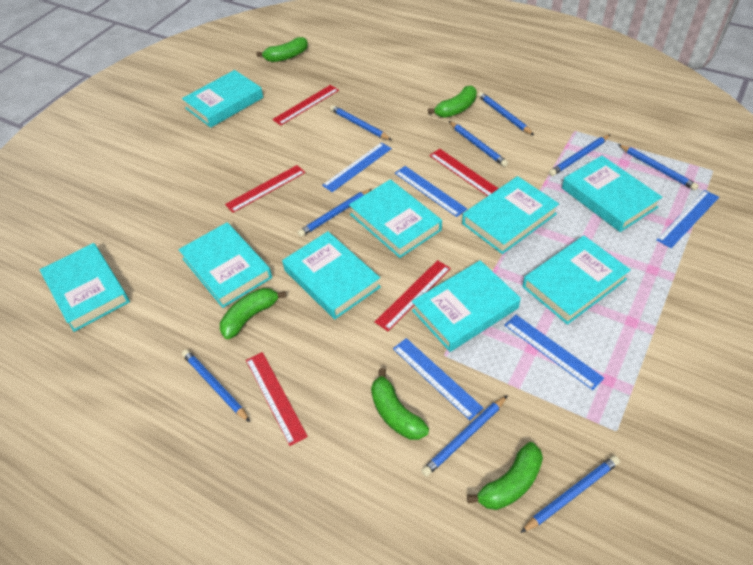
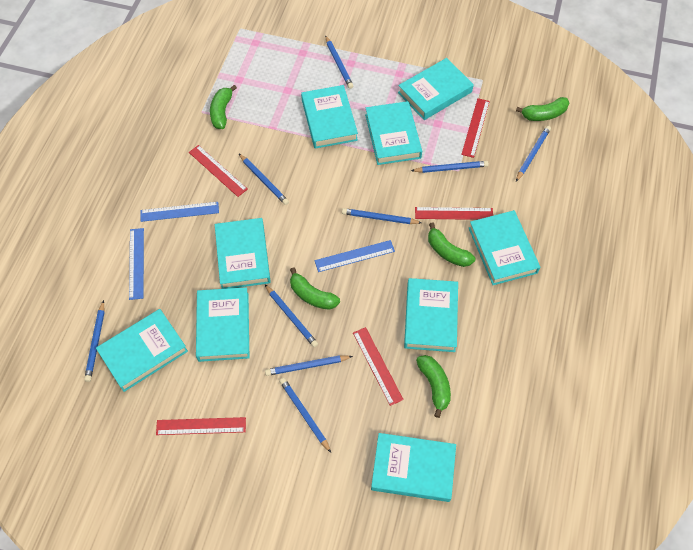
blue ruler: 5 -> 3

